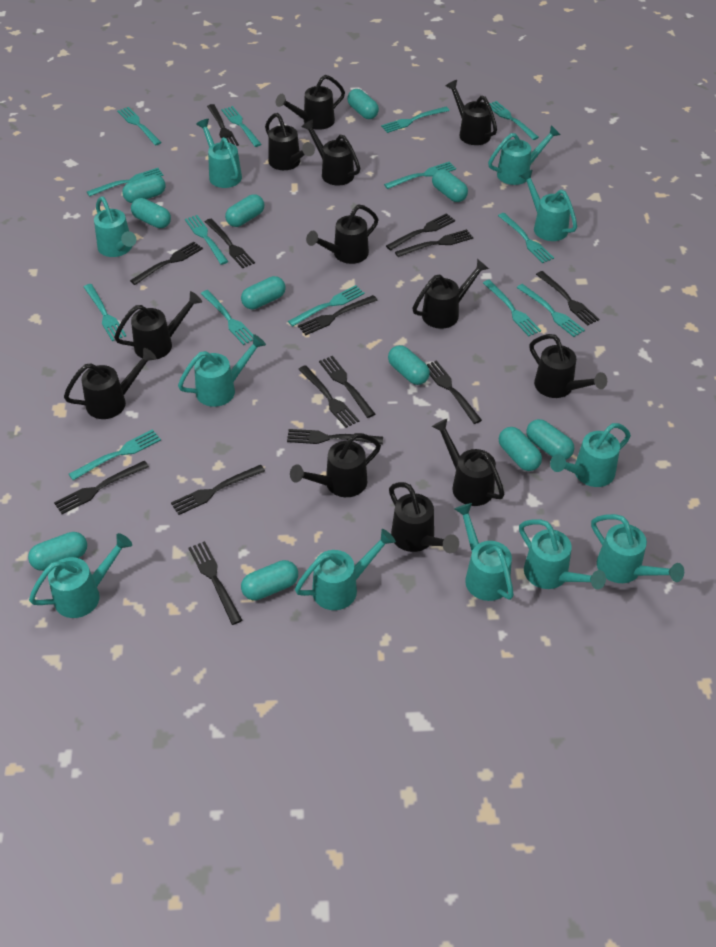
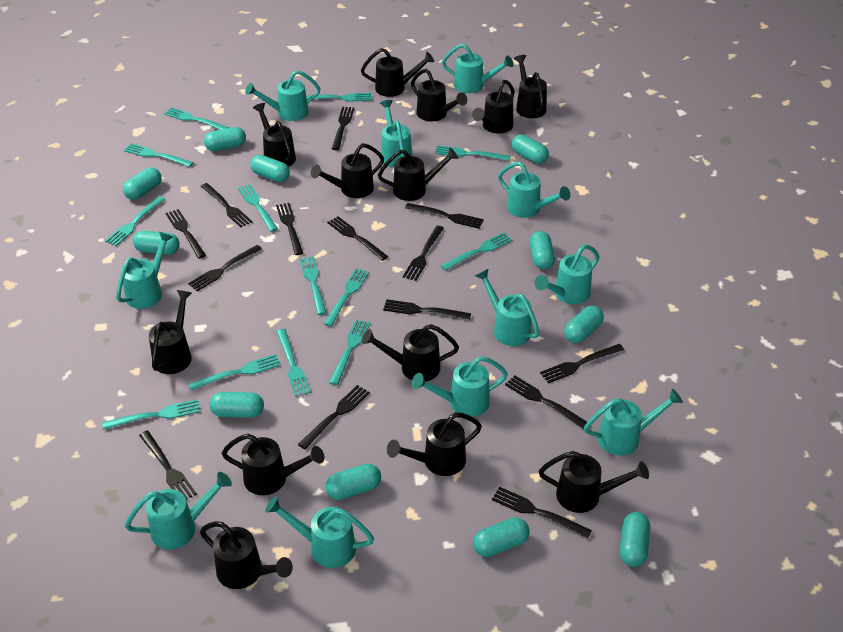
black watering can: 12 -> 13
turquoise fork: 14 -> 13

